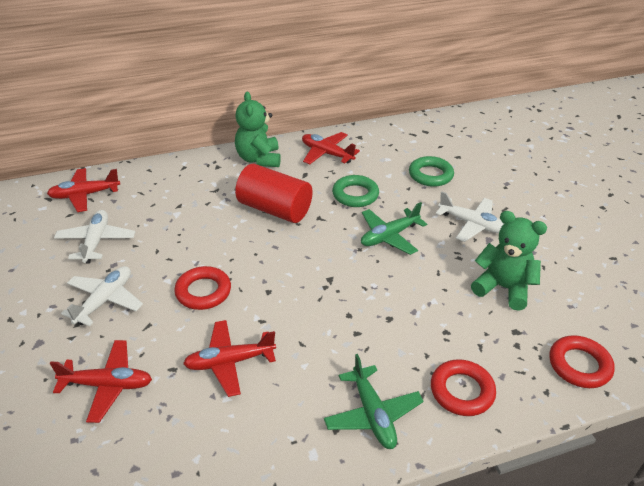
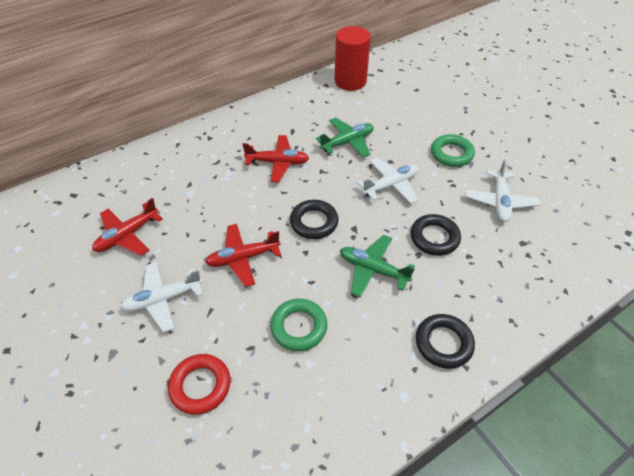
black ring: 0 -> 3
green teddy bear: 2 -> 0
red plane: 4 -> 3
red ring: 3 -> 1

